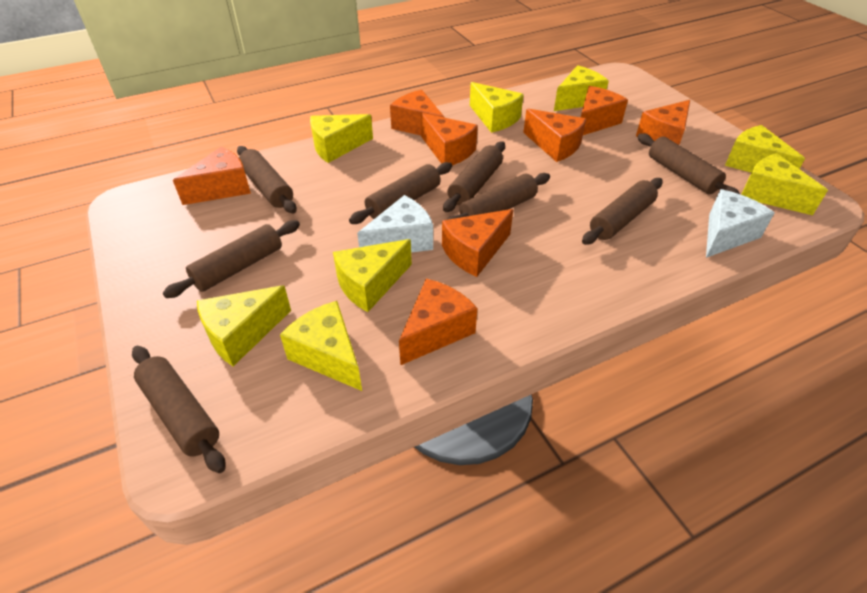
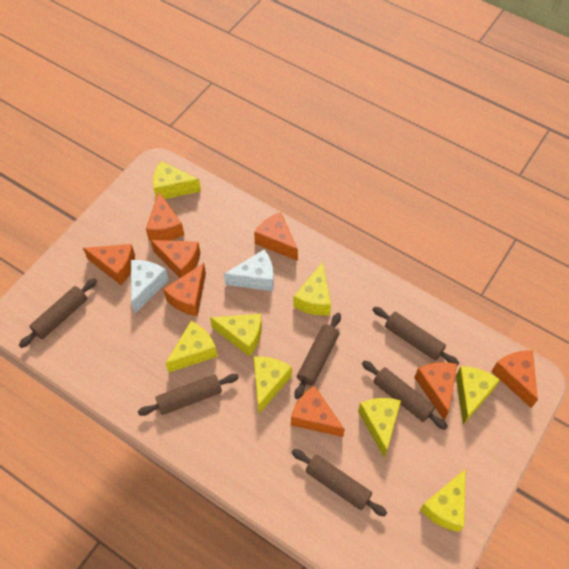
brown rolling pin: 8 -> 6

